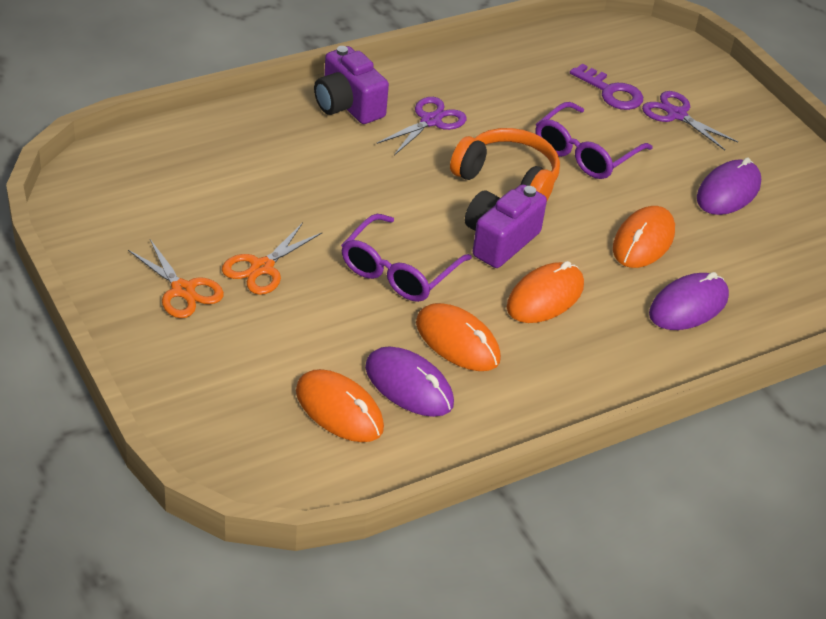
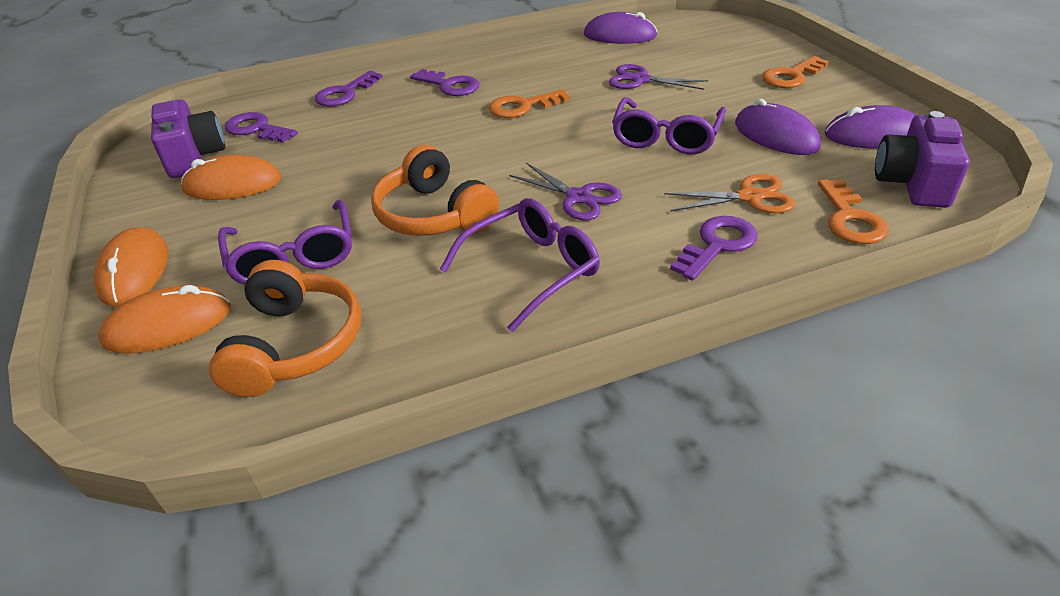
orange headphones: 1 -> 2
orange key: 0 -> 3
orange mouse: 4 -> 3
orange scissors: 2 -> 1
purple glasses: 2 -> 3
purple key: 1 -> 4

